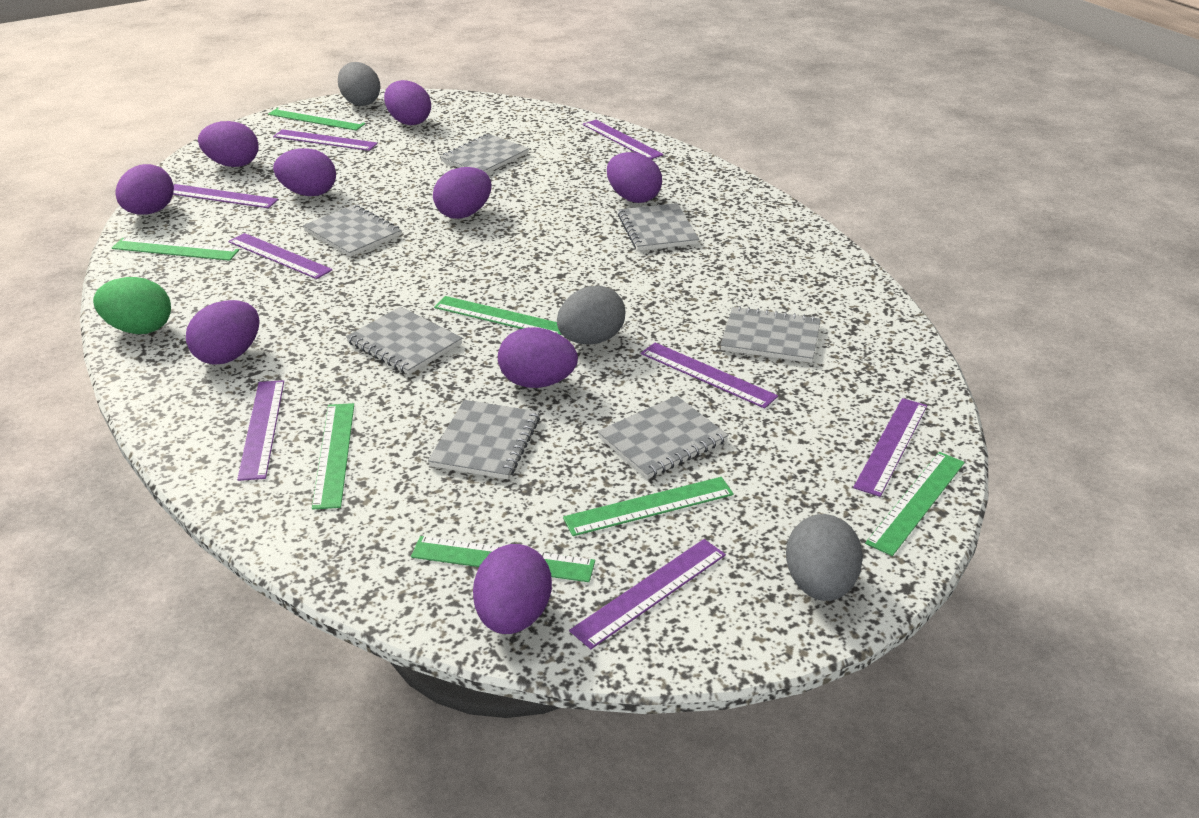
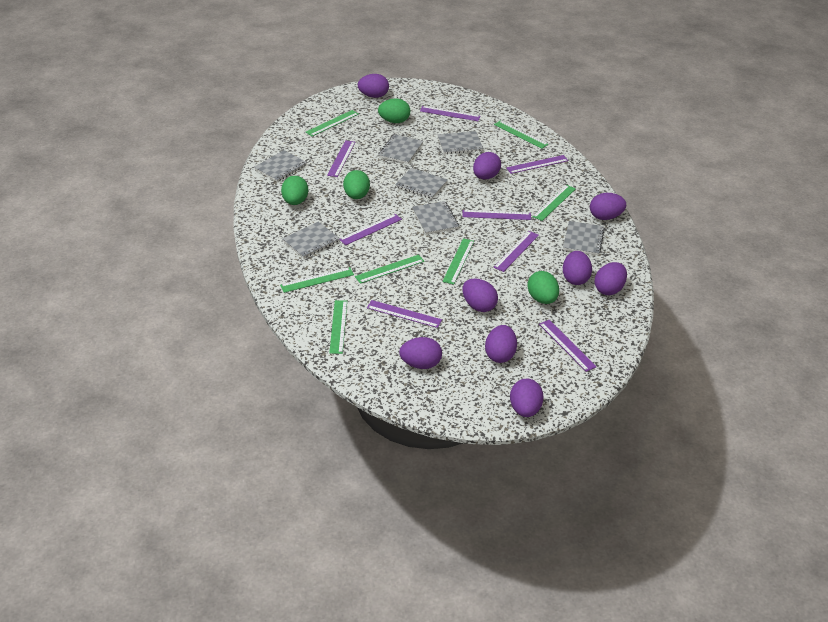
green egg: 1 -> 4
grey egg: 3 -> 0

